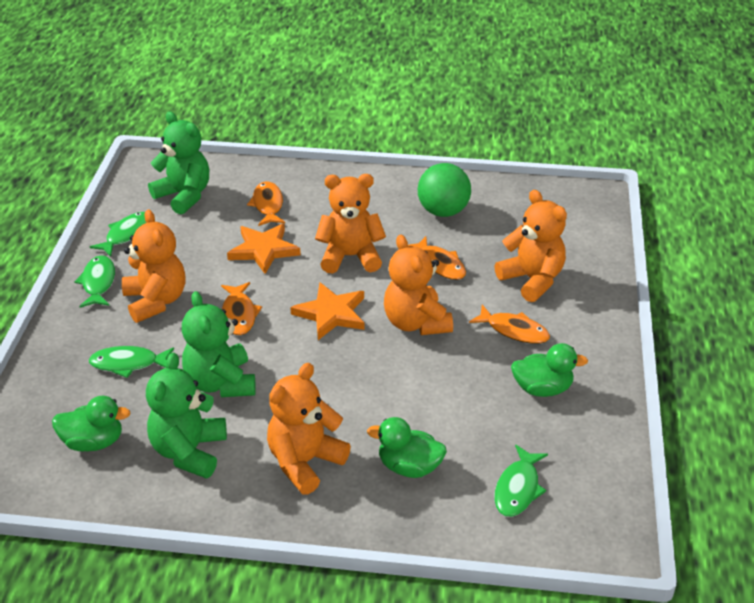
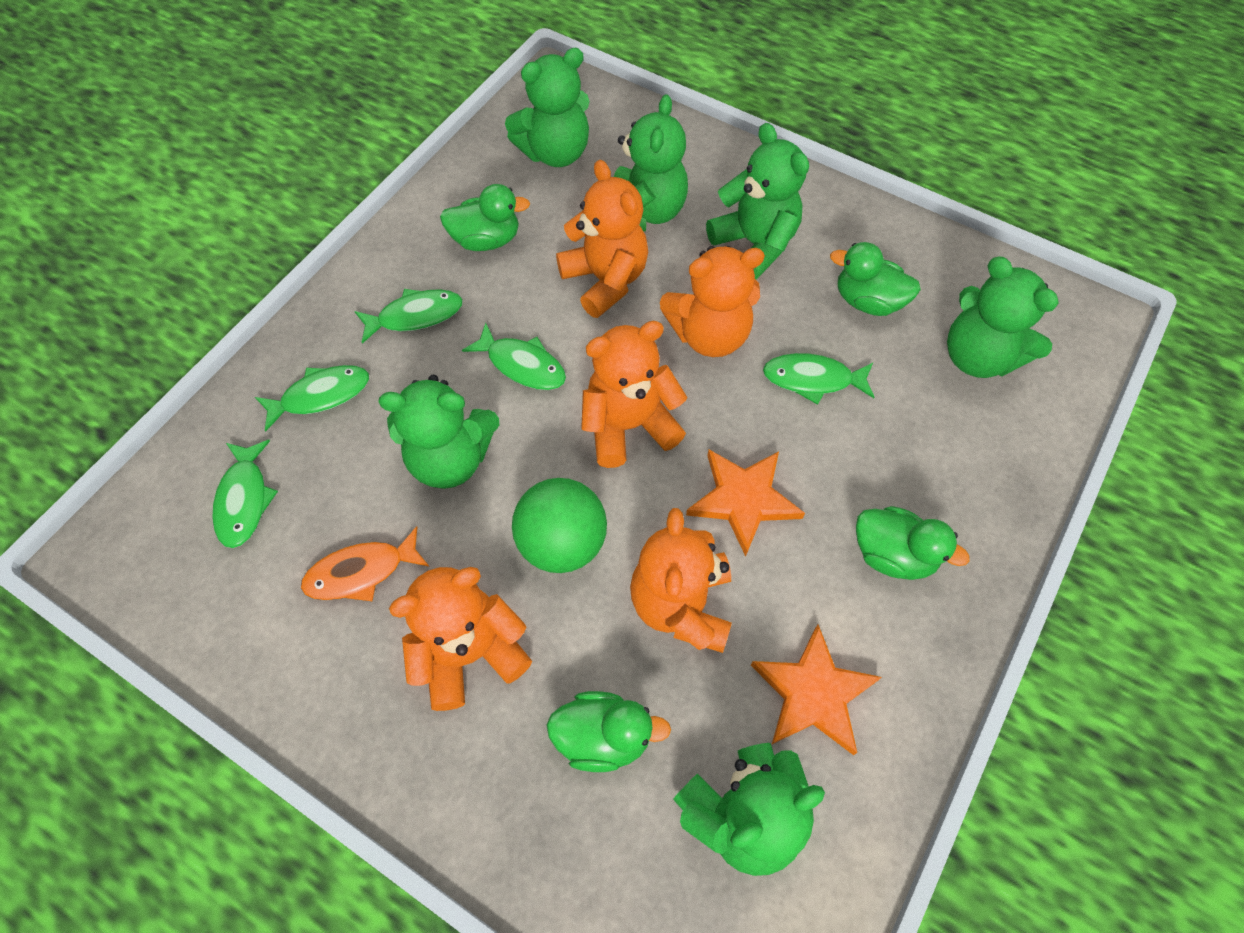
green duck: 3 -> 4
green fish: 4 -> 5
green teddy bear: 3 -> 6
orange fish: 4 -> 1

